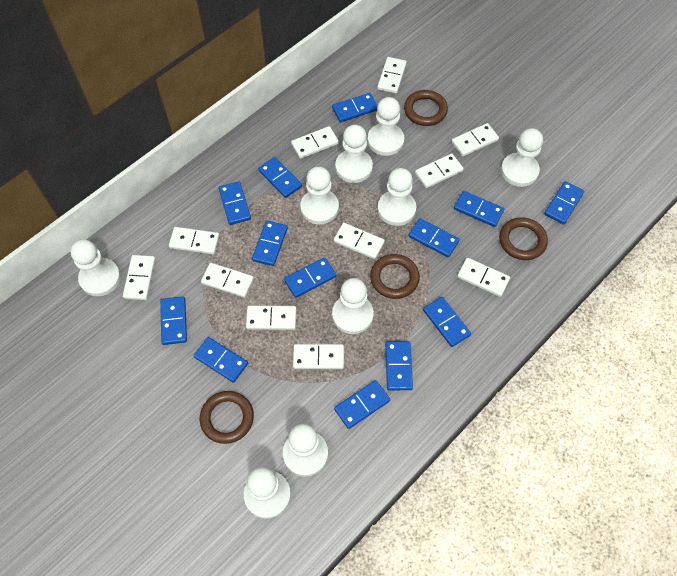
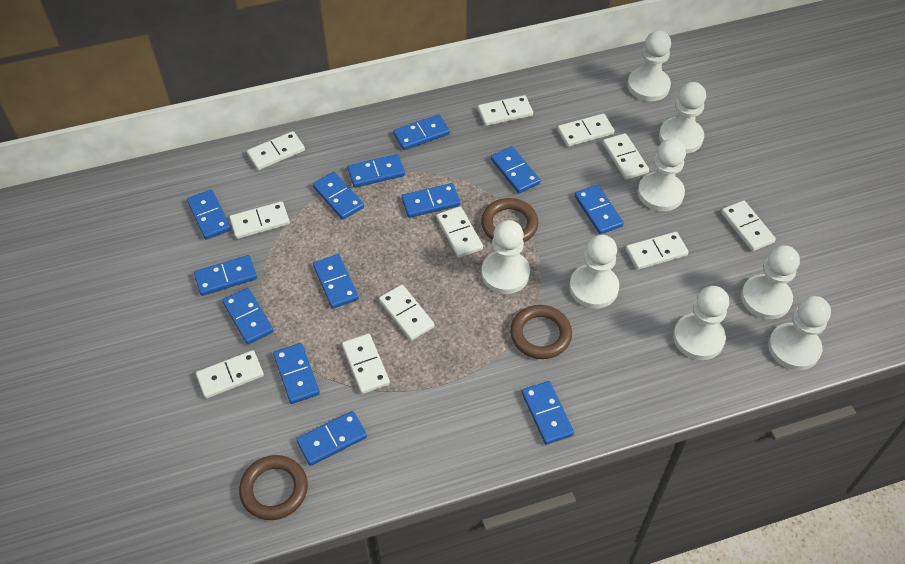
brown ring: 4 -> 3
white pawn: 9 -> 8

